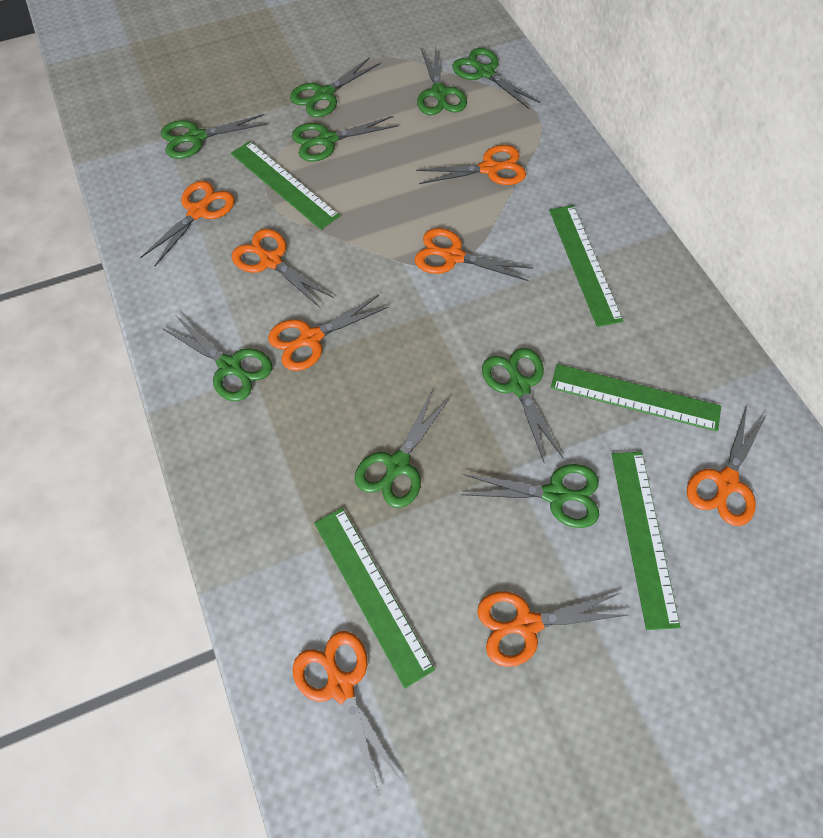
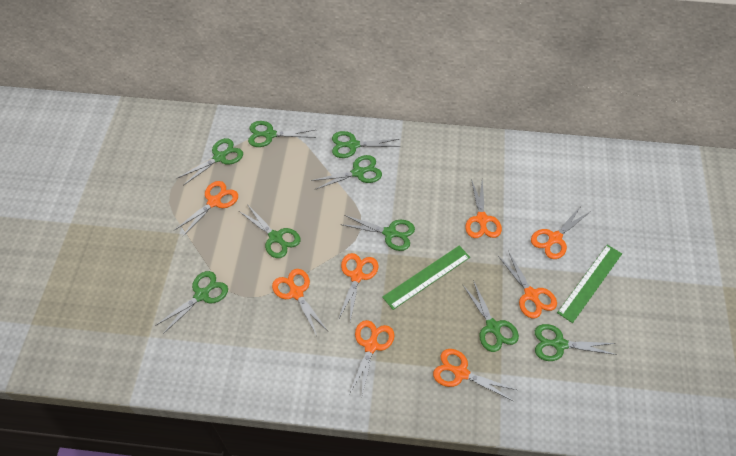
green ruler: 5 -> 2

